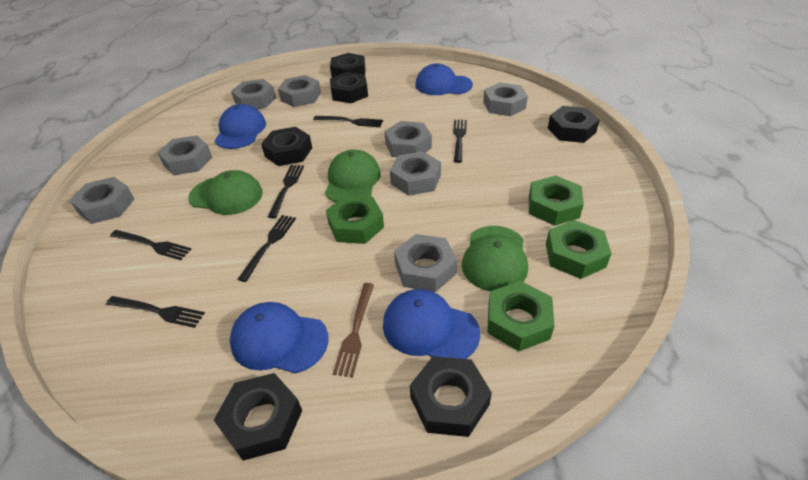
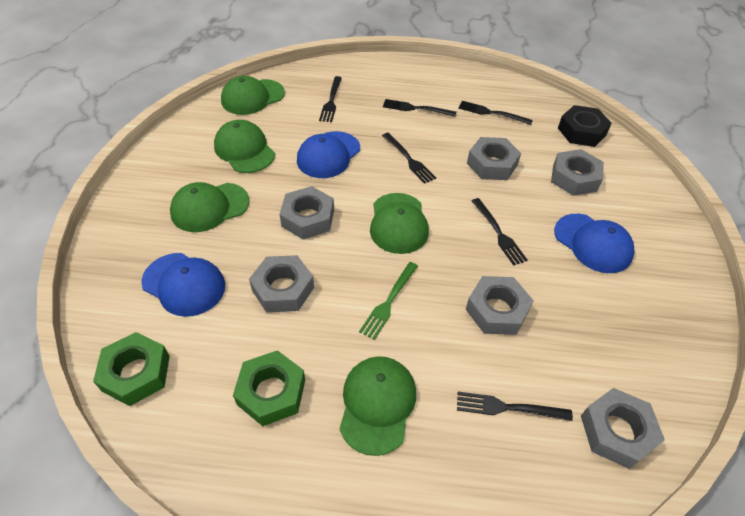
black nut: 6 -> 1
blue cap: 4 -> 3
brown fork: 1 -> 0
green cap: 3 -> 5
green fork: 0 -> 1
green nut: 4 -> 2
grey nut: 8 -> 6

